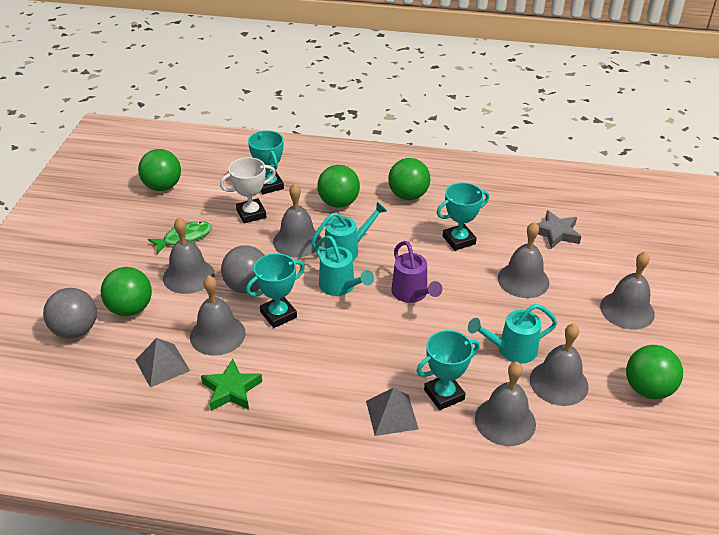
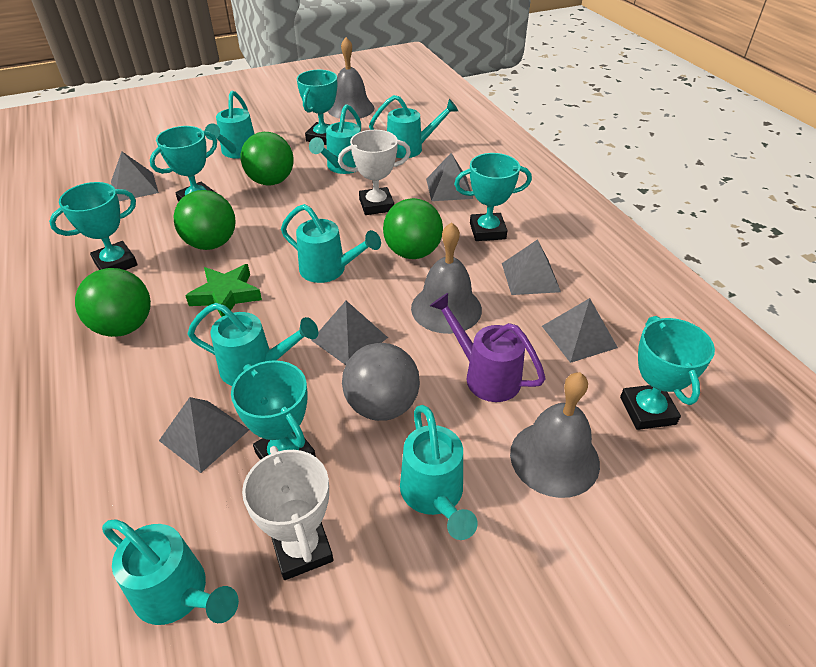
green ball: 5 -> 4
green fish: 1 -> 0
grey ball: 2 -> 1
grey bell: 7 -> 3
grey pyramid: 2 -> 6
grey star: 1 -> 0
turquoise trophy: 4 -> 6
turquoise watering can: 3 -> 7
white trophy: 1 -> 2

